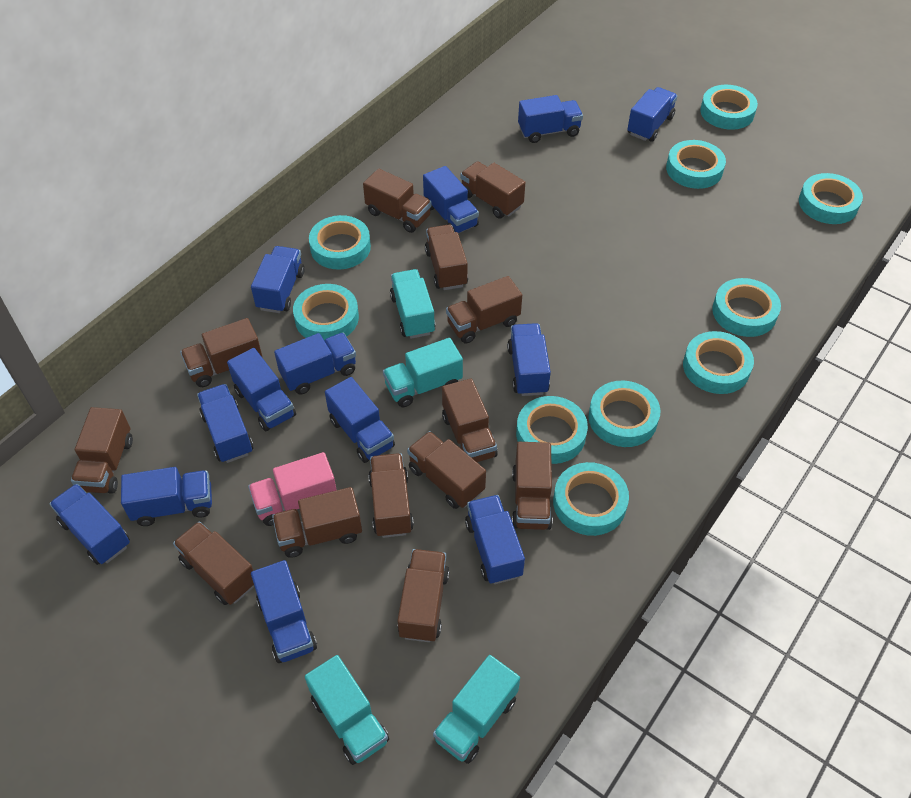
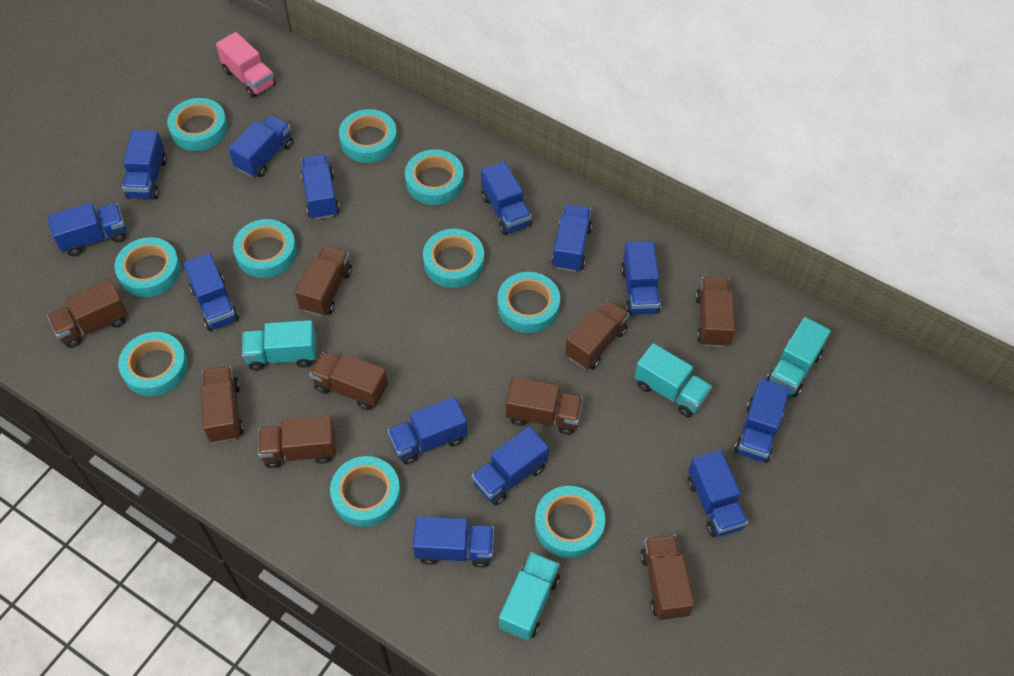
brown truck: 13 -> 9

